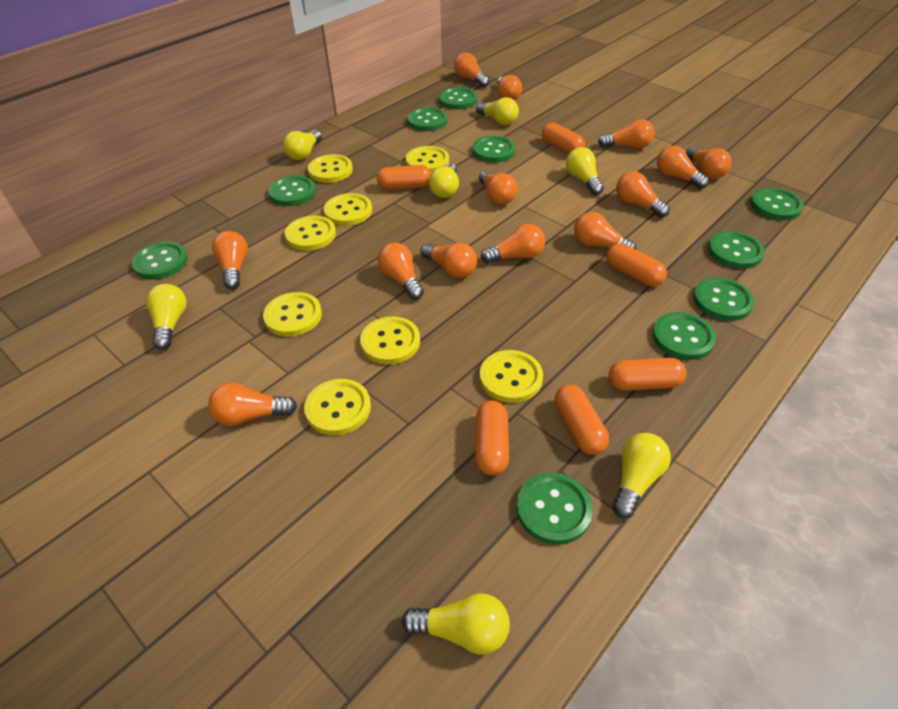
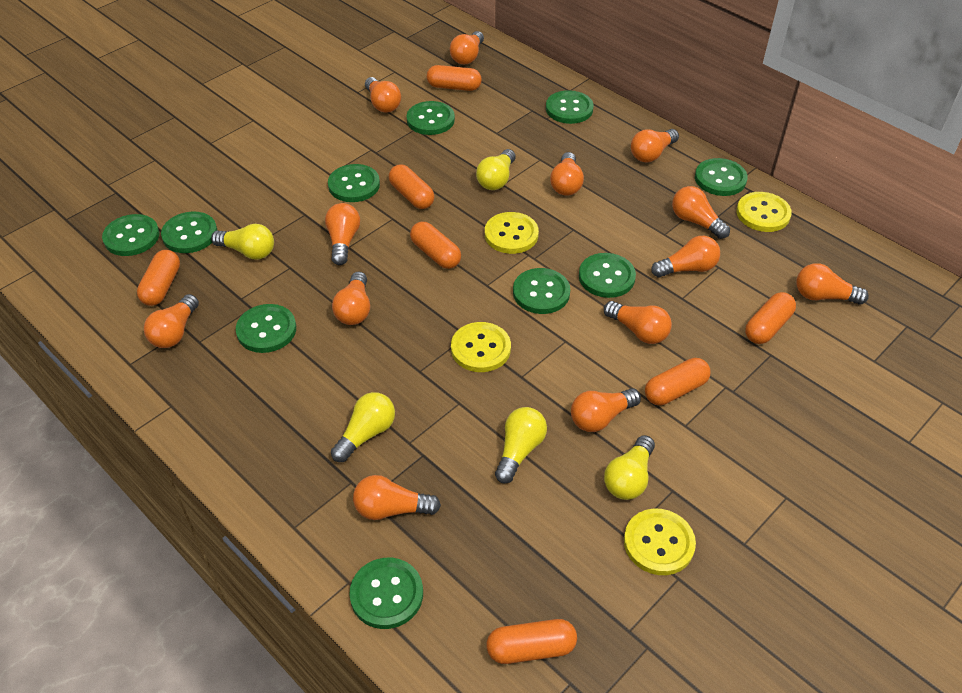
orange capsule: 6 -> 7
yellow button: 8 -> 4
yellow light bulb: 7 -> 5

